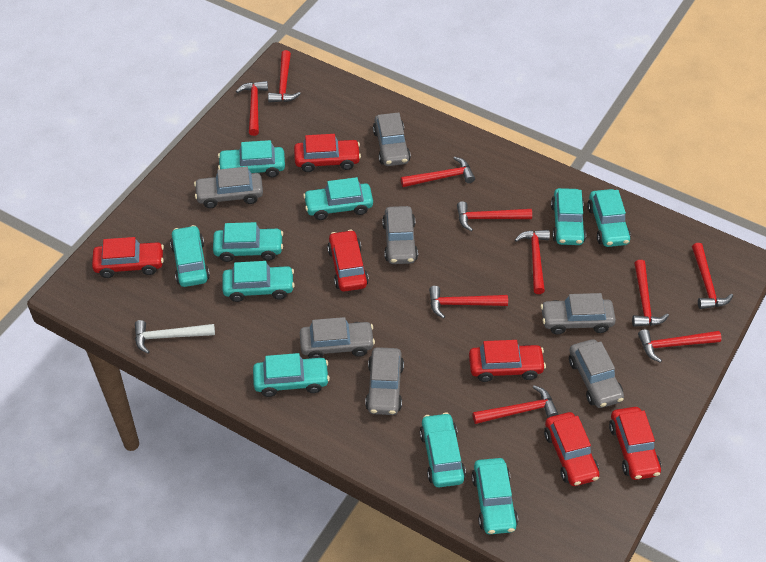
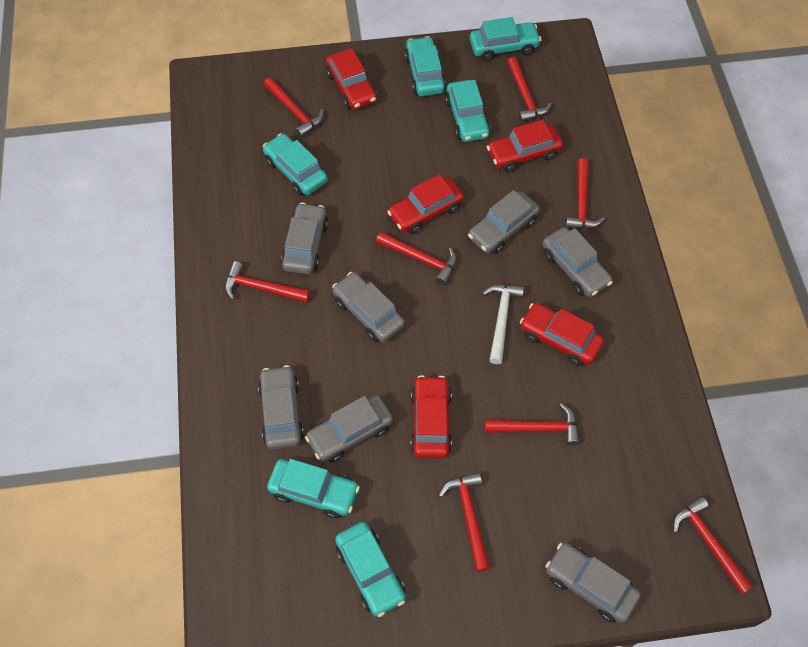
red car: 6 -> 5
red hammer: 10 -> 8
turquoise car: 10 -> 6

